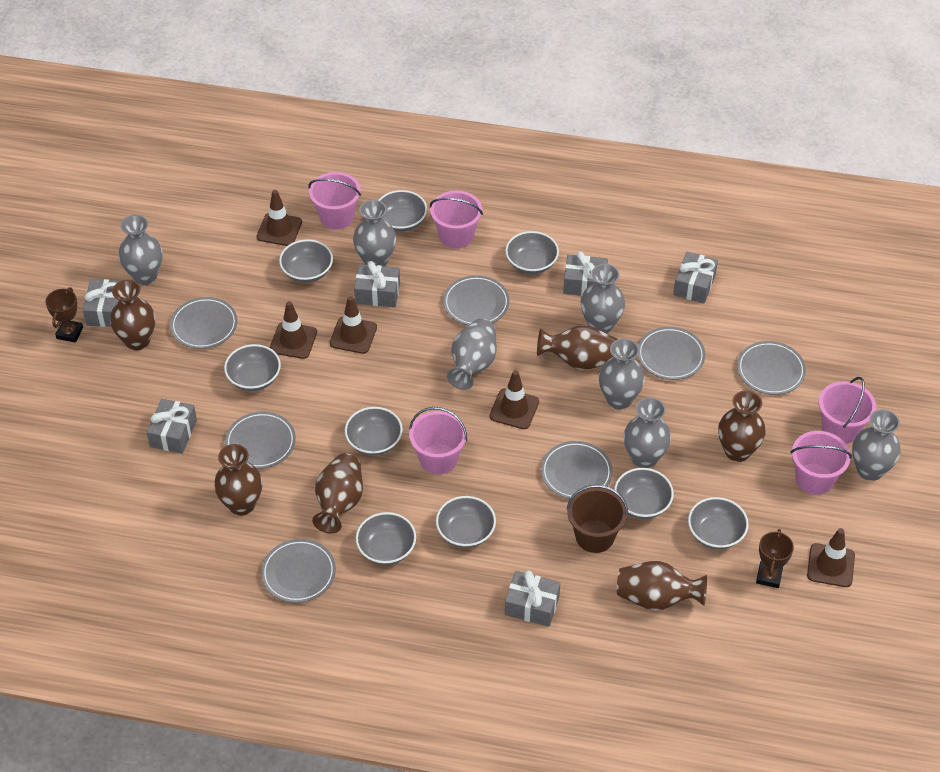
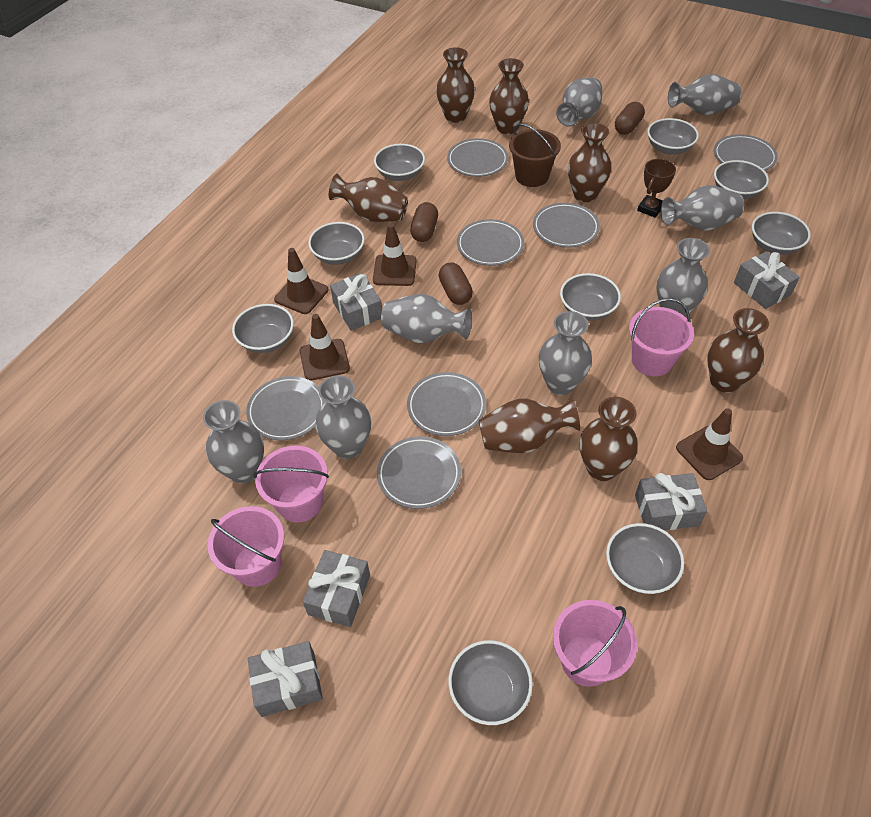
brown capsule: 0 -> 3
brown traffic cone: 5 -> 4
brown trophy: 2 -> 1
brown vase: 6 -> 7
grey gift: 6 -> 5
grey vase: 7 -> 8
pink bucket: 5 -> 4

